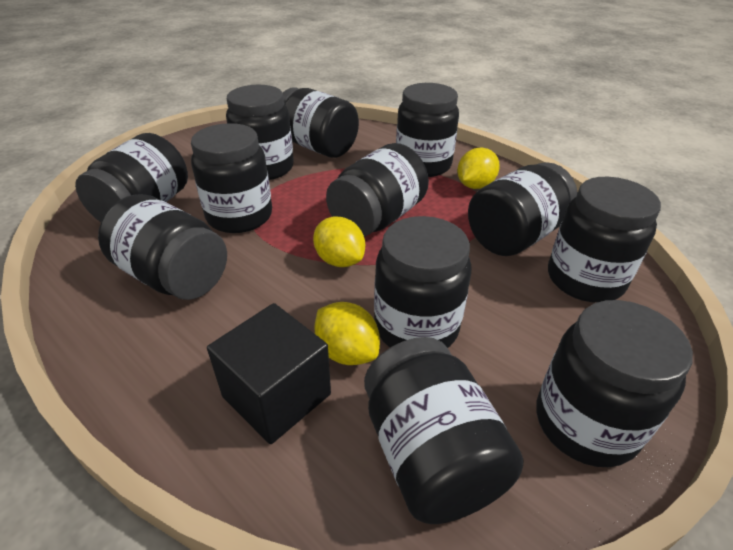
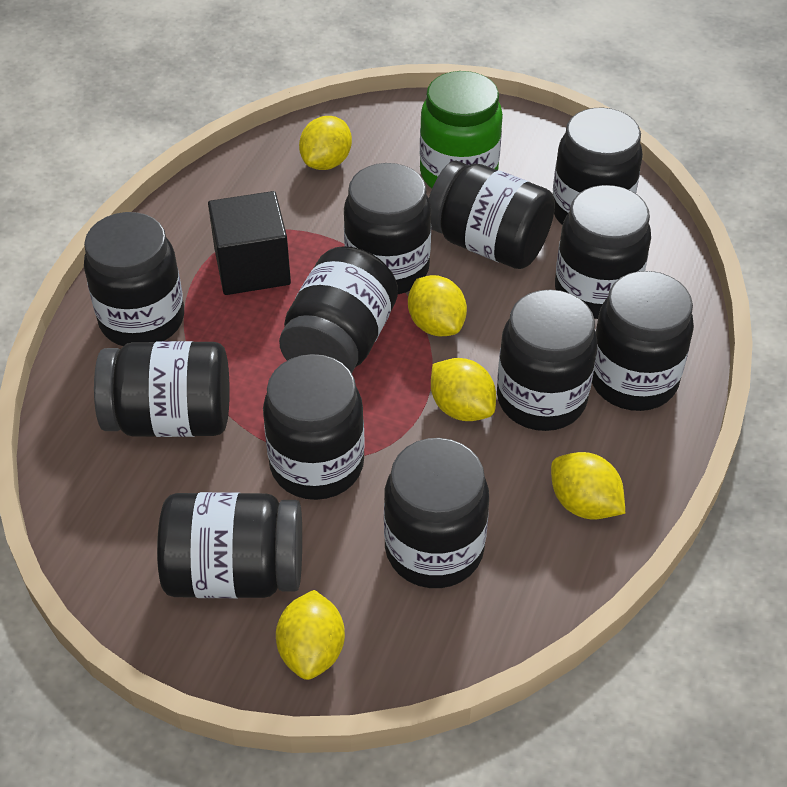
green jar: 0 -> 1
yellow lemon: 3 -> 5

